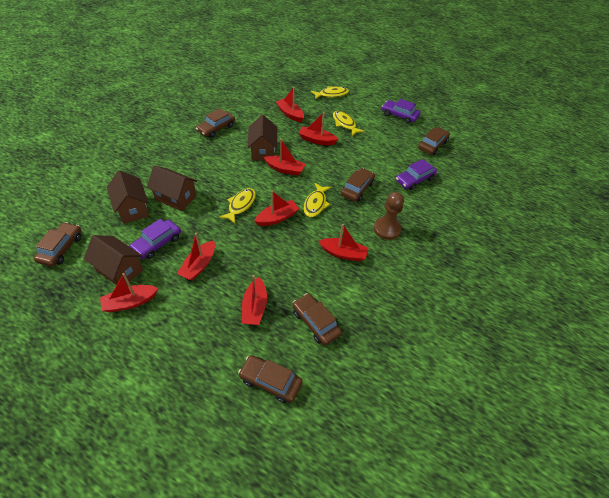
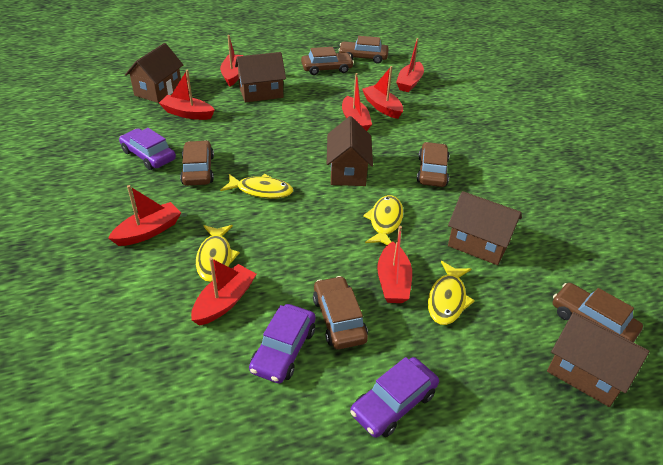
brown house: 4 -> 5
brown pawn: 1 -> 0

